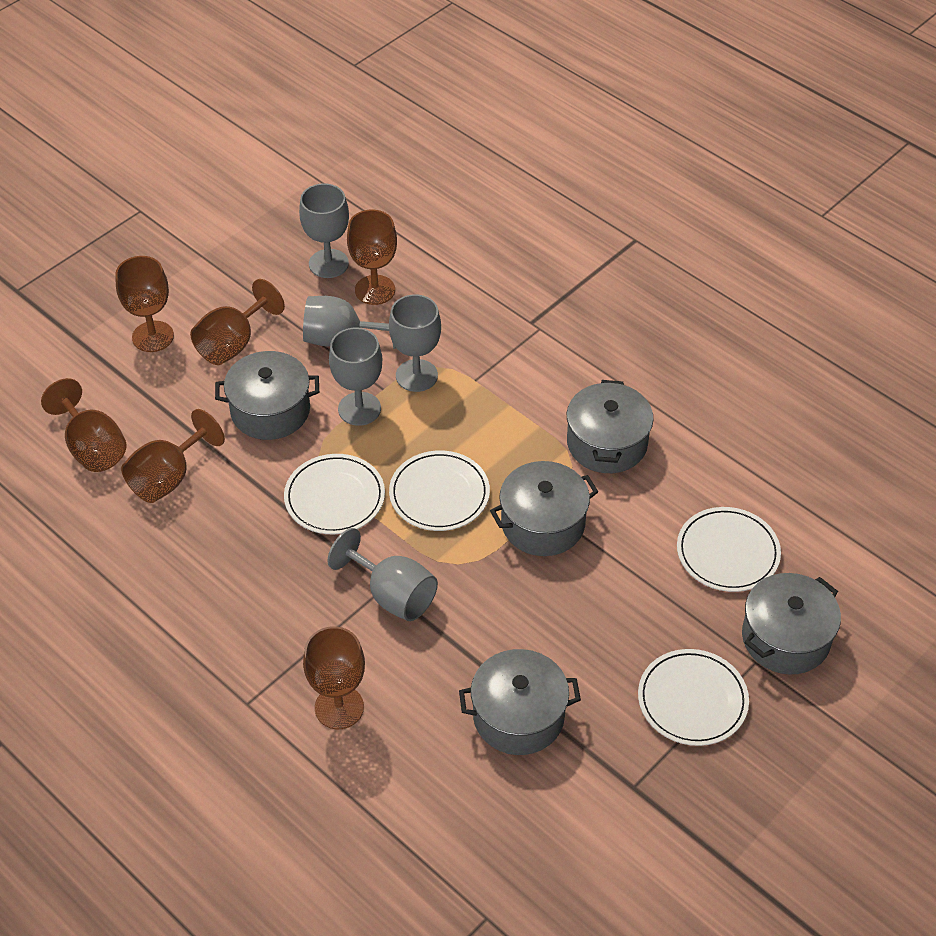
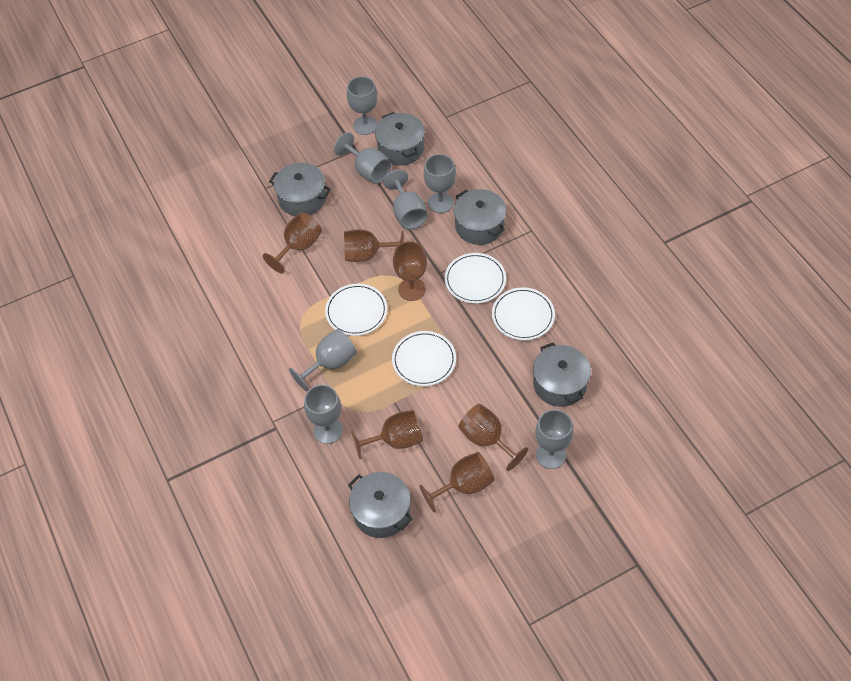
grey goblet: 5 -> 7

